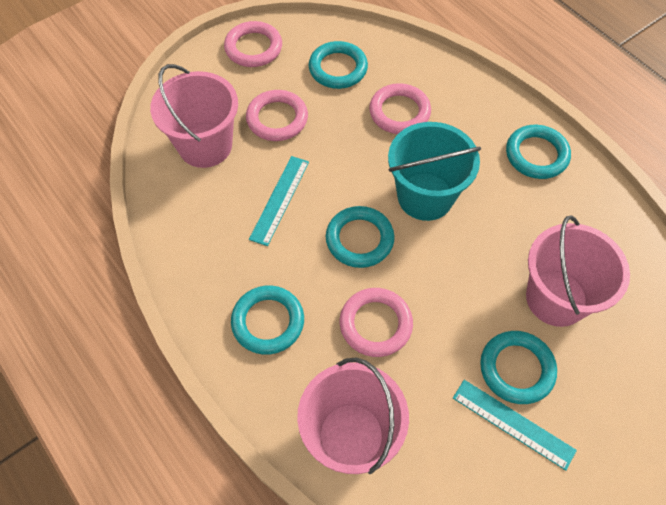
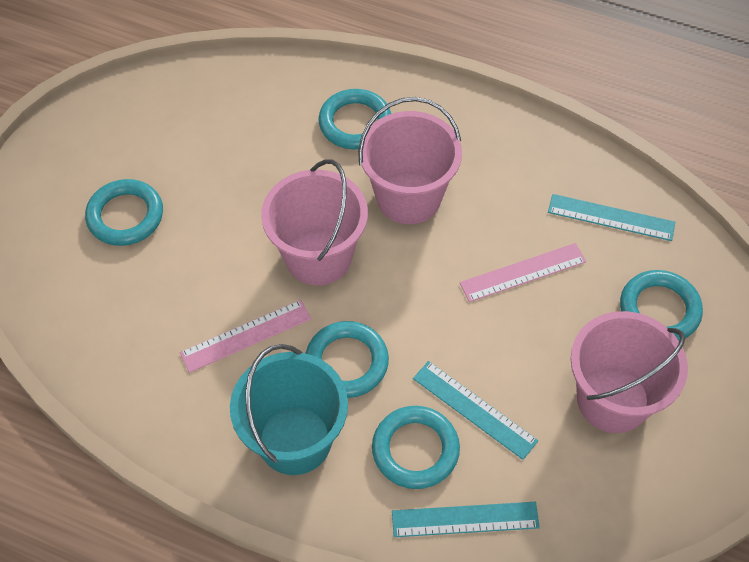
pink ring: 4 -> 0
pink ruler: 0 -> 2
turquoise ruler: 2 -> 3

